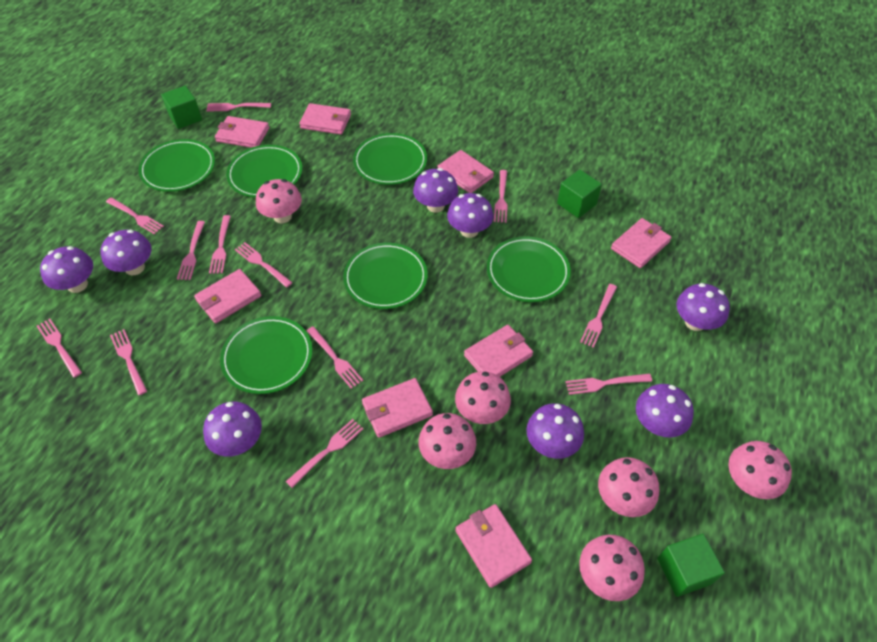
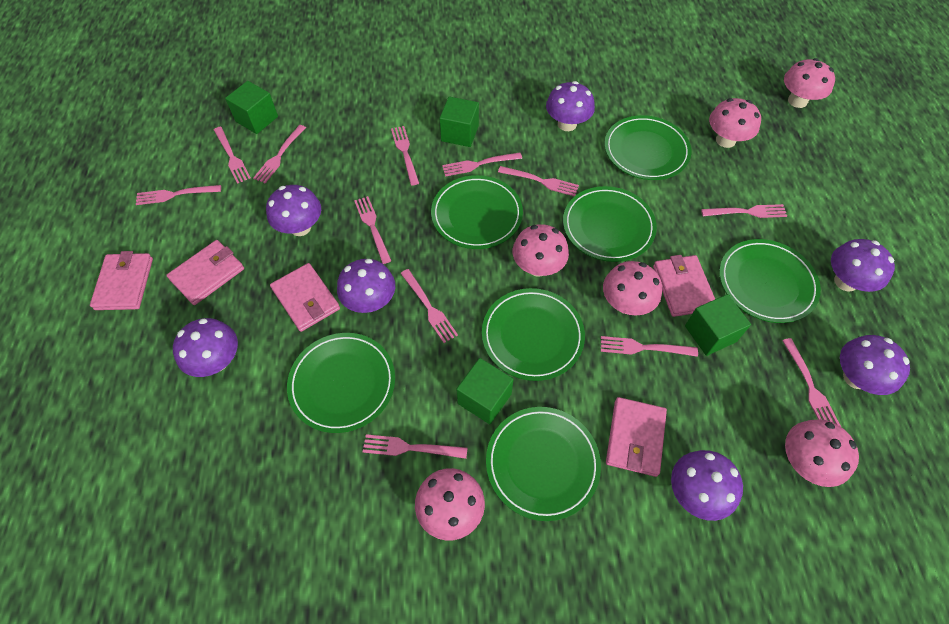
green cube: 3 -> 4
green plate: 6 -> 7
pink wallet: 8 -> 5
purple mushroom: 8 -> 7

